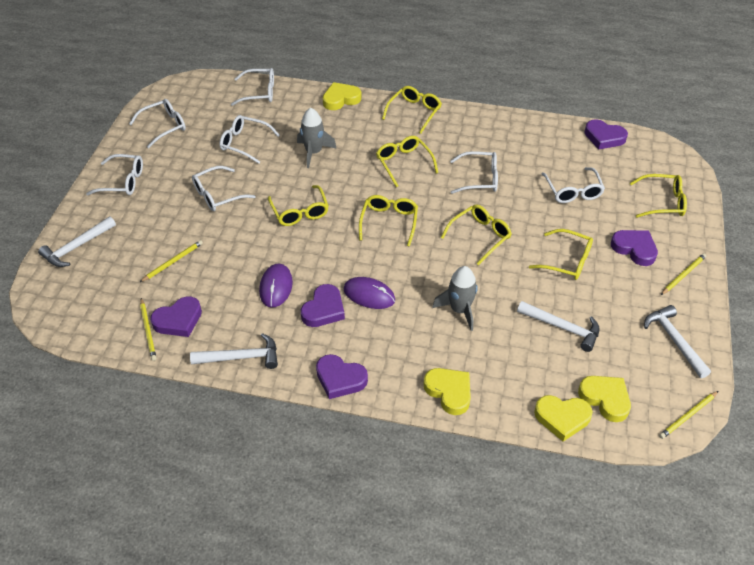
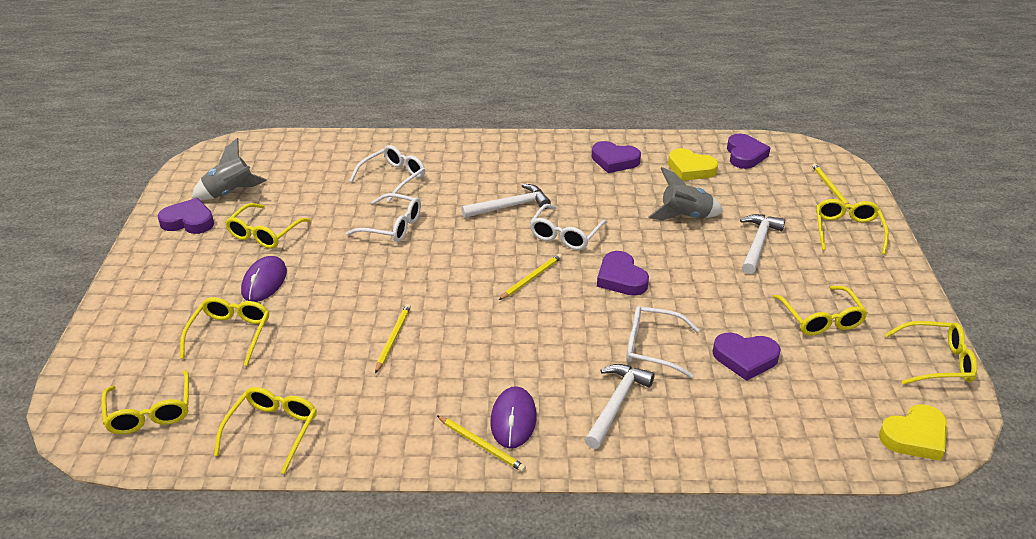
white glasses: 7 -> 4
white hammer: 4 -> 3
yellow heart: 4 -> 2

